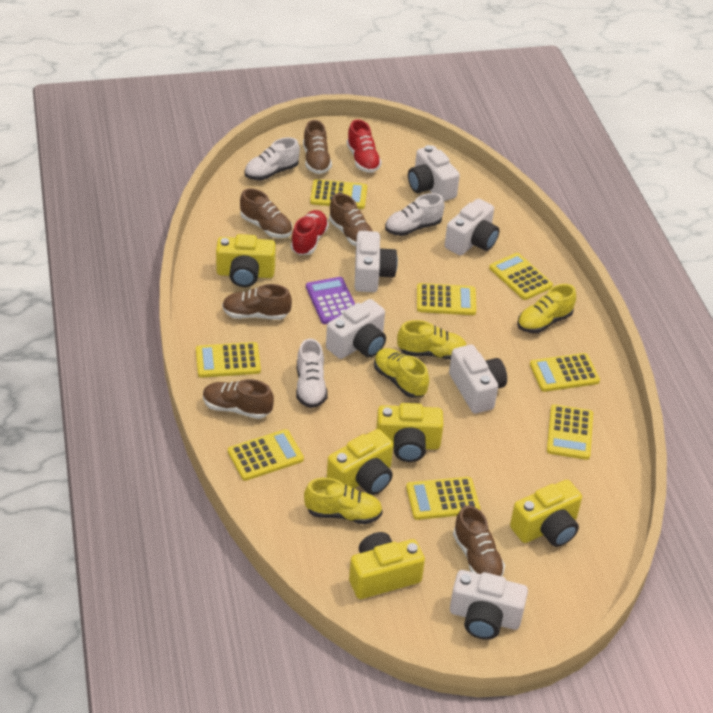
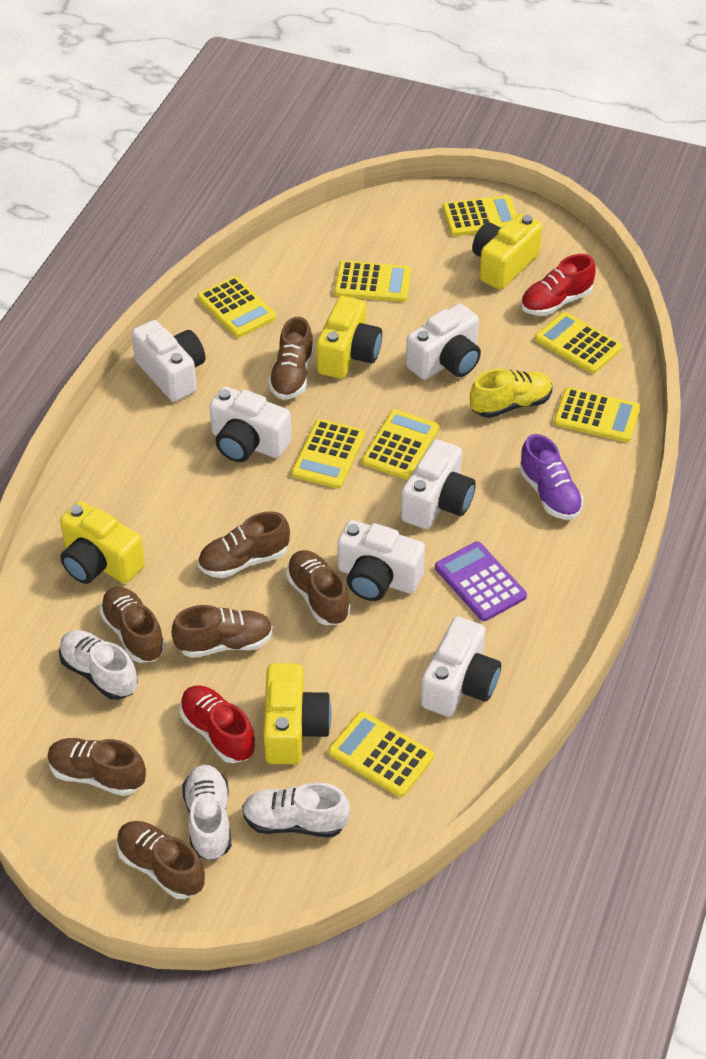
brown shoe: 6 -> 7
purple shoe: 0 -> 1
yellow camera: 5 -> 4
yellow shoe: 4 -> 1

